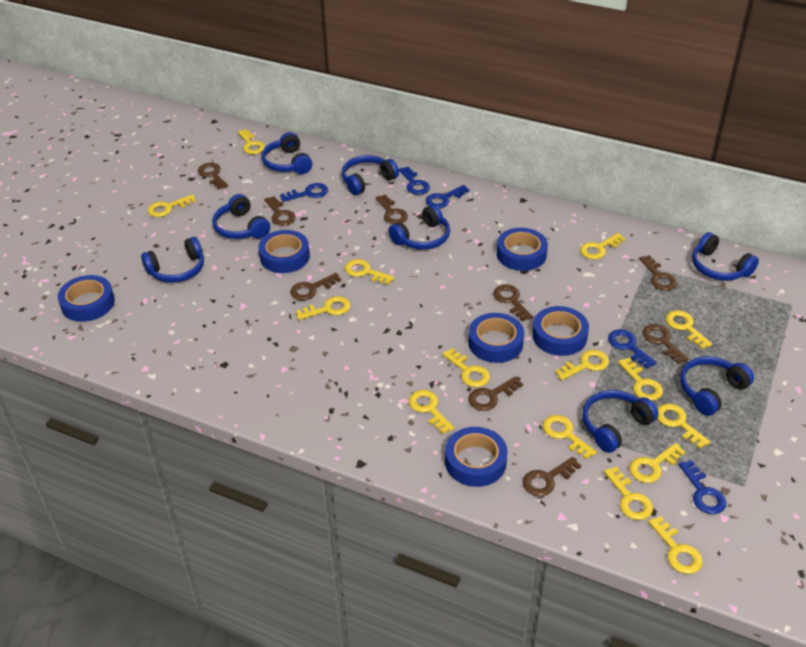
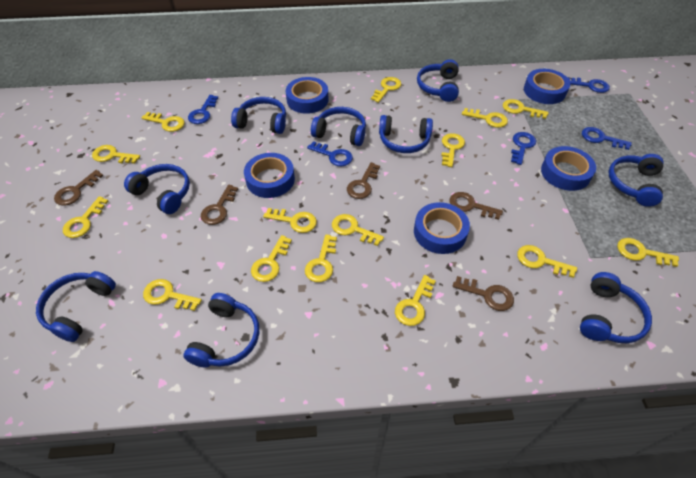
blue headphones: 8 -> 9
blue tape: 6 -> 5
brown key: 9 -> 5

